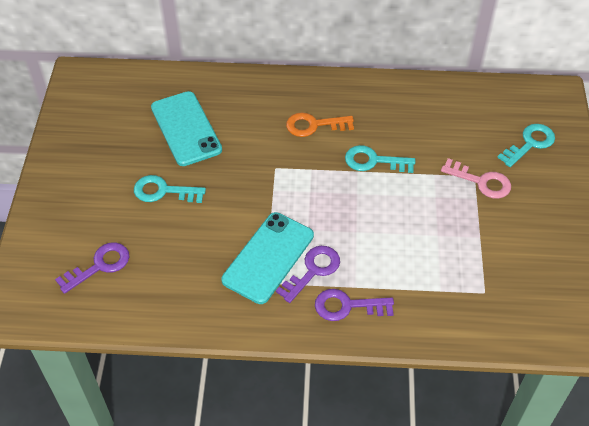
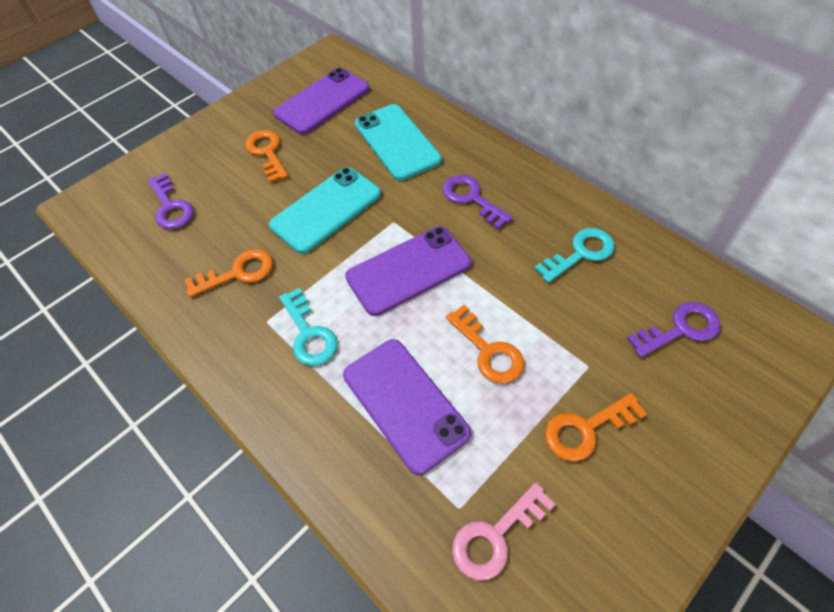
orange key: 1 -> 4
purple phone: 0 -> 3
turquoise key: 3 -> 2

